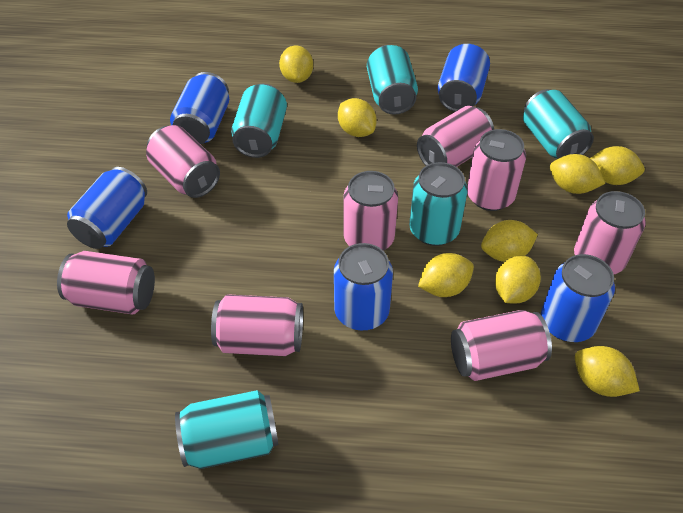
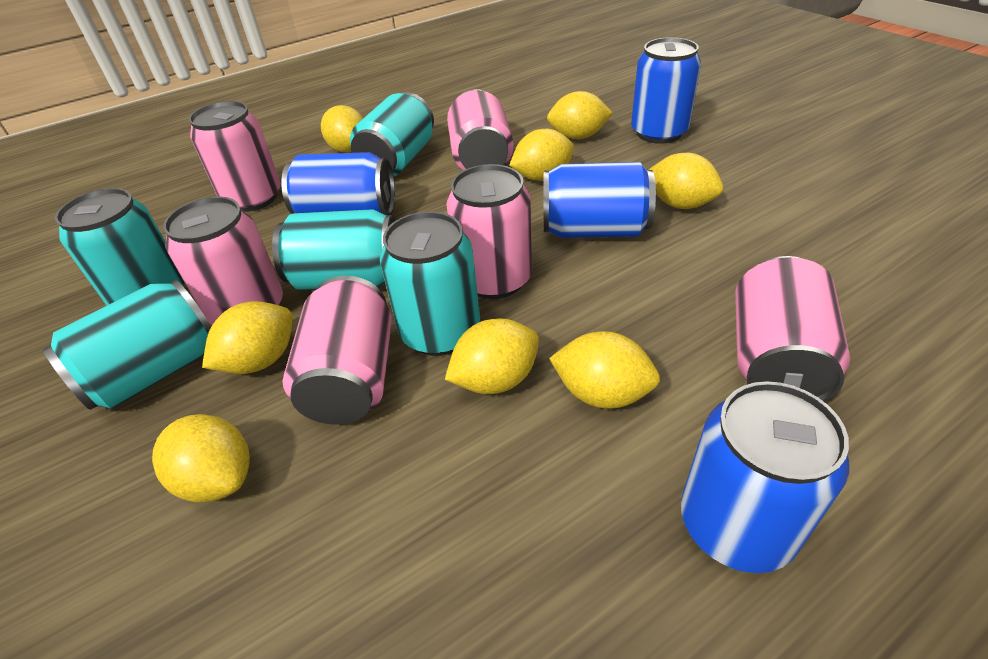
blue can: 5 -> 4
pink can: 8 -> 6

